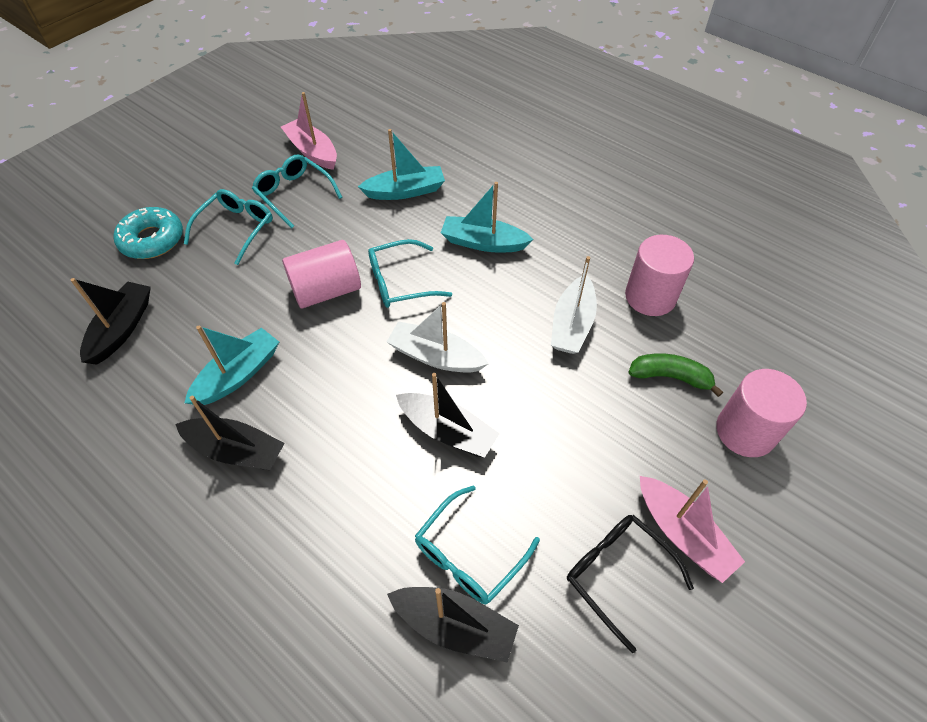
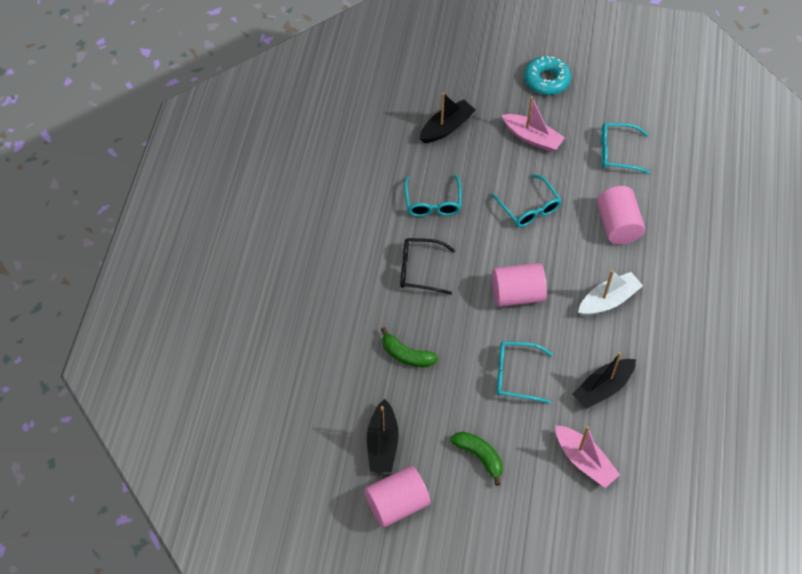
black boat: 4 -> 3
green banana: 1 -> 2
turquoise boat: 3 -> 0
white boat: 2 -> 1

